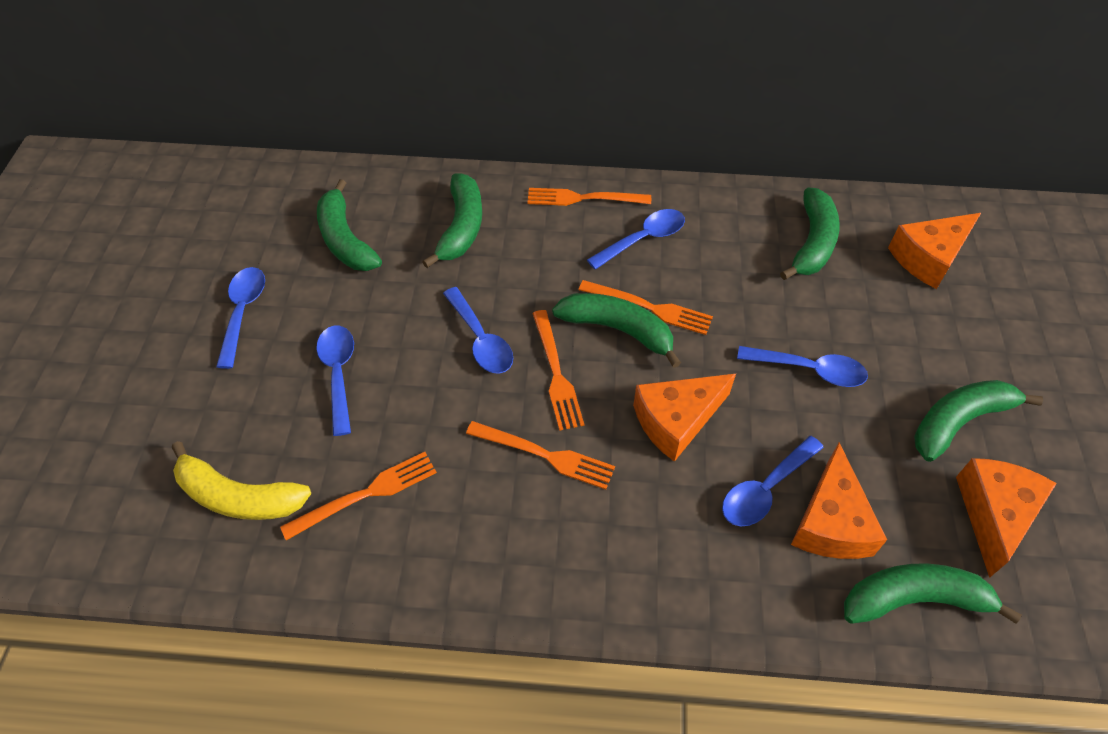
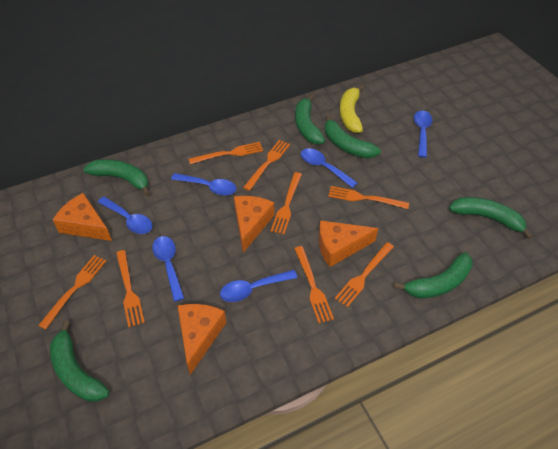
orange fork: 5 -> 8

